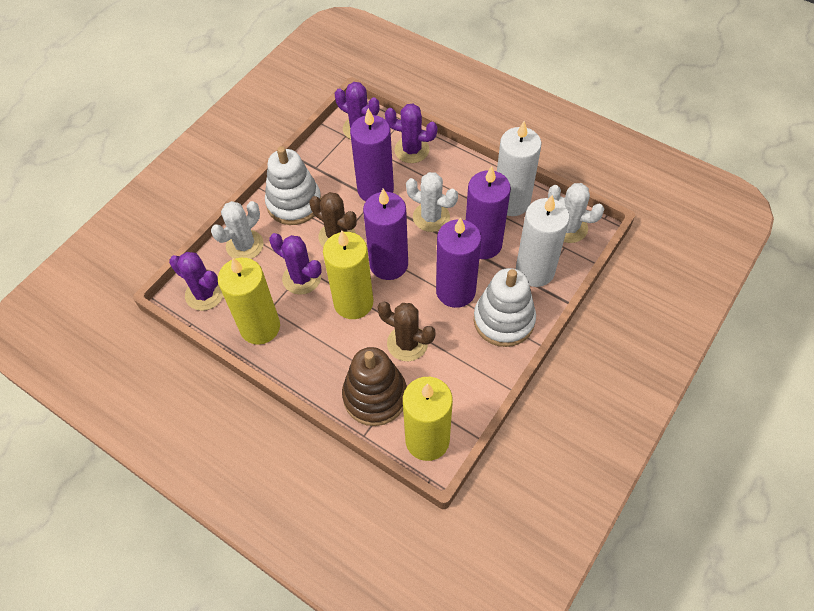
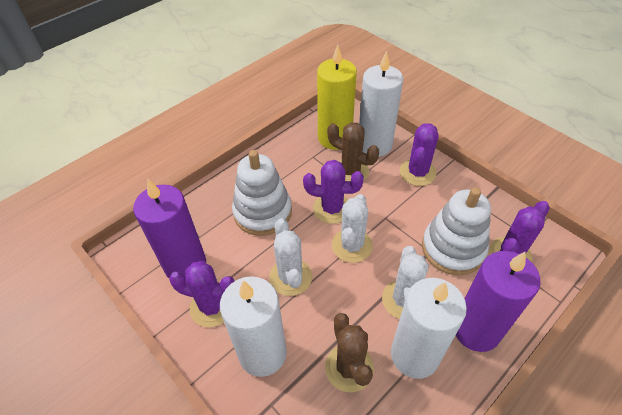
brown stacking toy: 1 -> 0
purple candle: 4 -> 2
white candle: 2 -> 3
yellow candle: 3 -> 1

